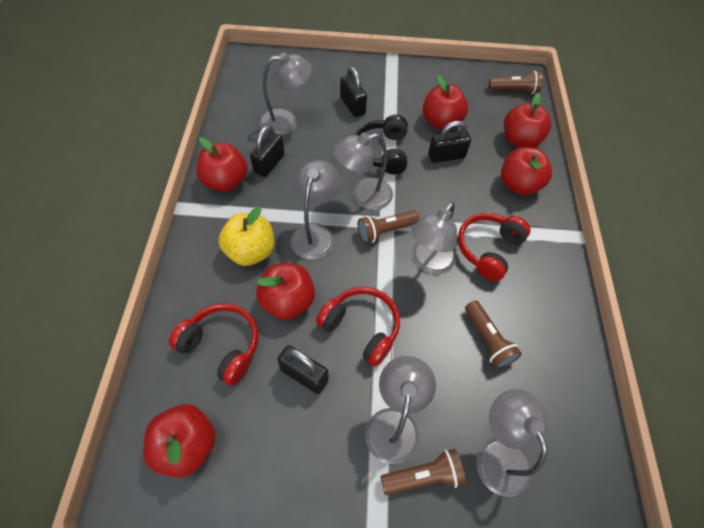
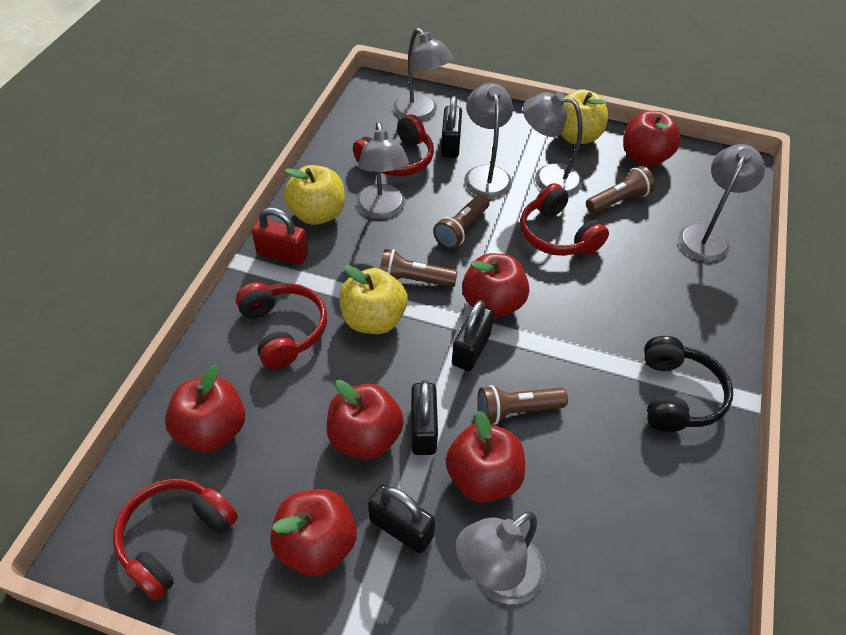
red headphones: 3 -> 4
red padlock: 0 -> 1
yellow apple: 1 -> 3

